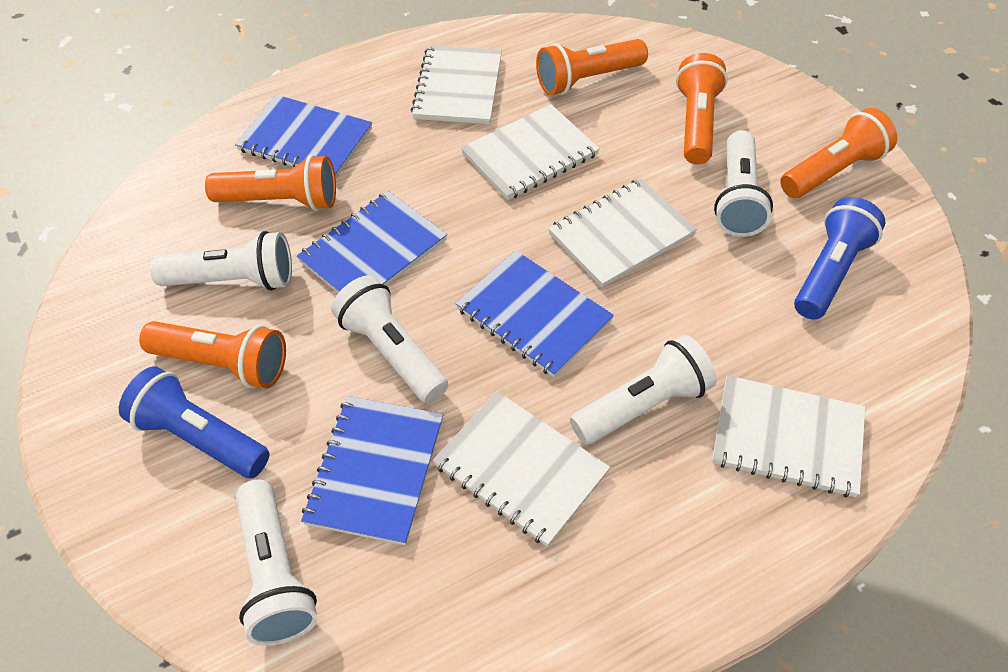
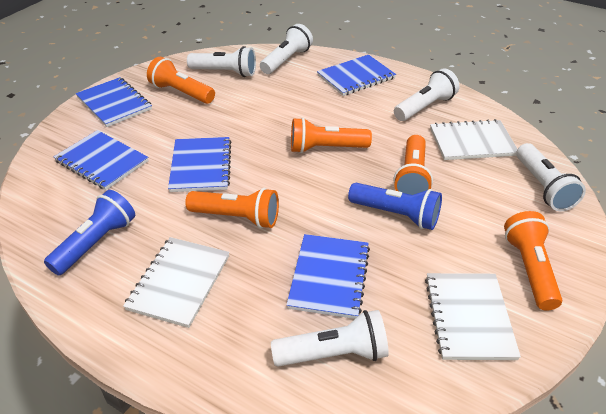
blue notebook: 4 -> 5
white notebook: 5 -> 3

